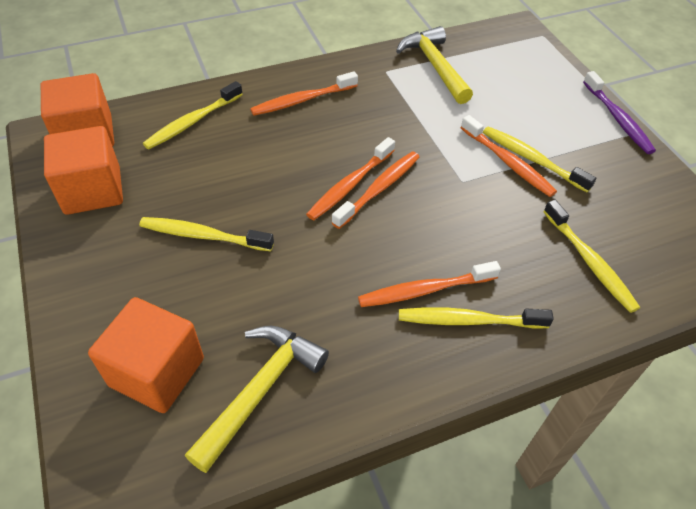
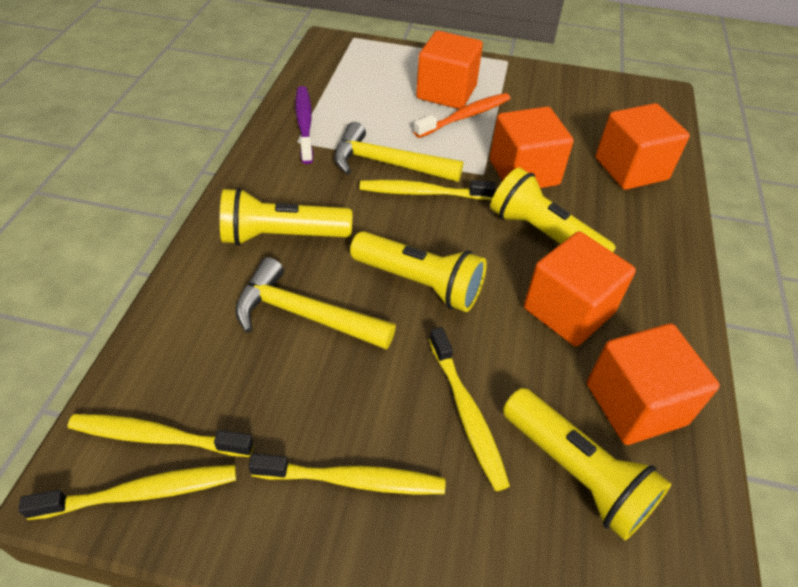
orange cube: 3 -> 5
orange toothbrush: 5 -> 1
yellow flashlight: 0 -> 4

